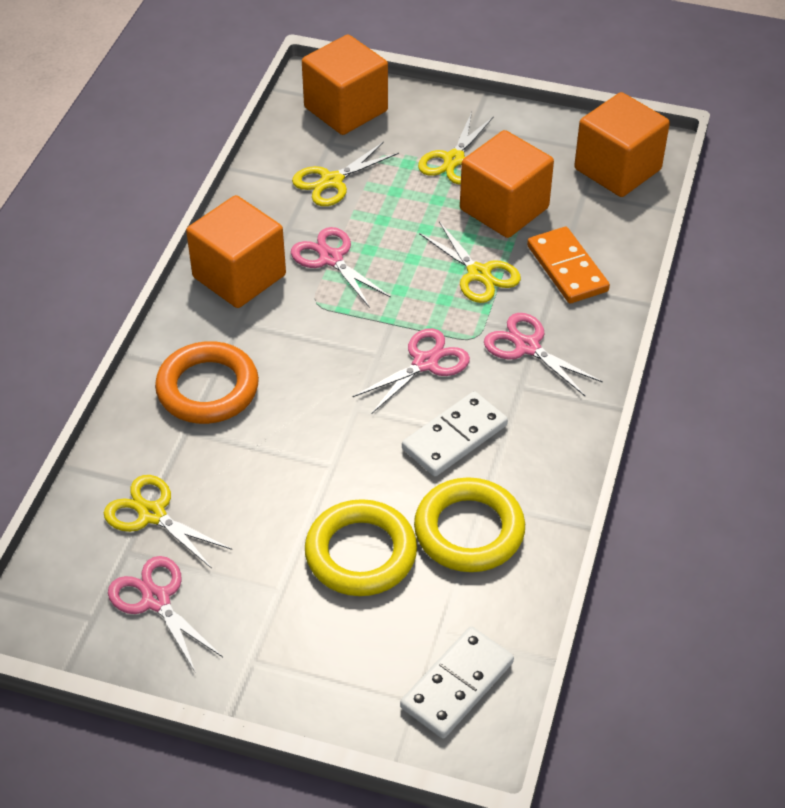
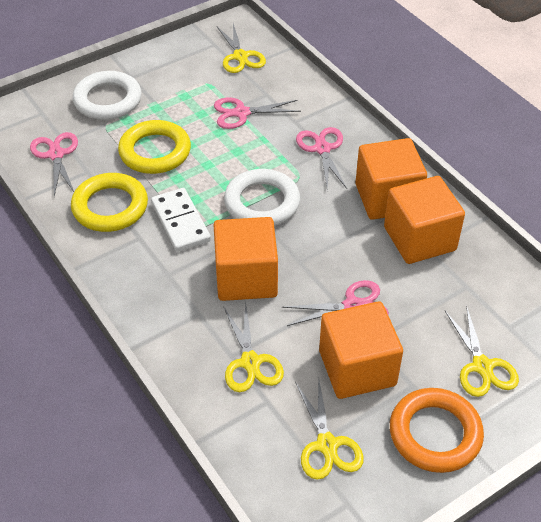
orange domino: 1 -> 0
white domino: 2 -> 1
white ring: 0 -> 2

